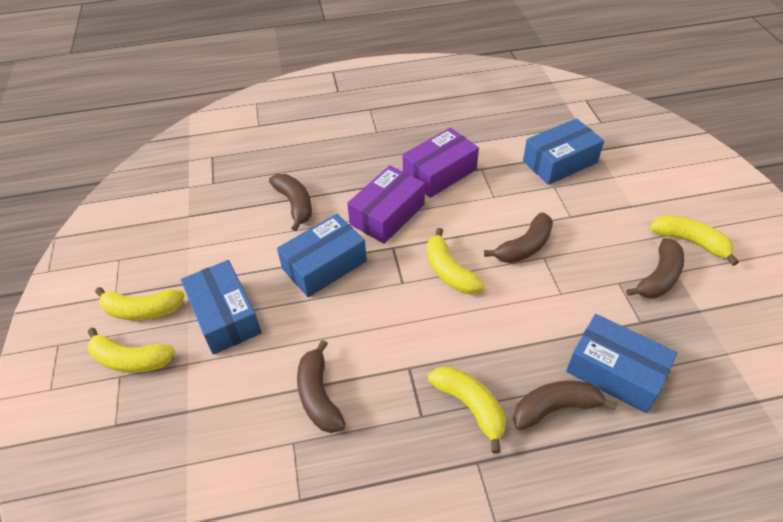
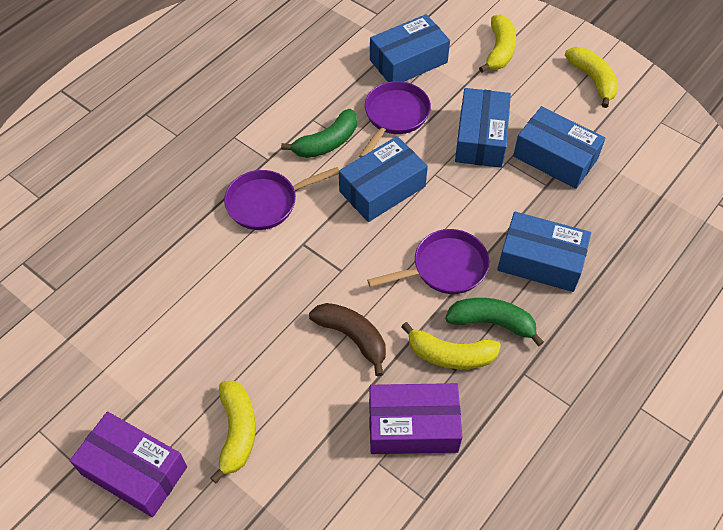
blue box: 4 -> 5
brown banana: 5 -> 1
green banana: 0 -> 2
purple pan: 0 -> 3
yellow banana: 5 -> 4

